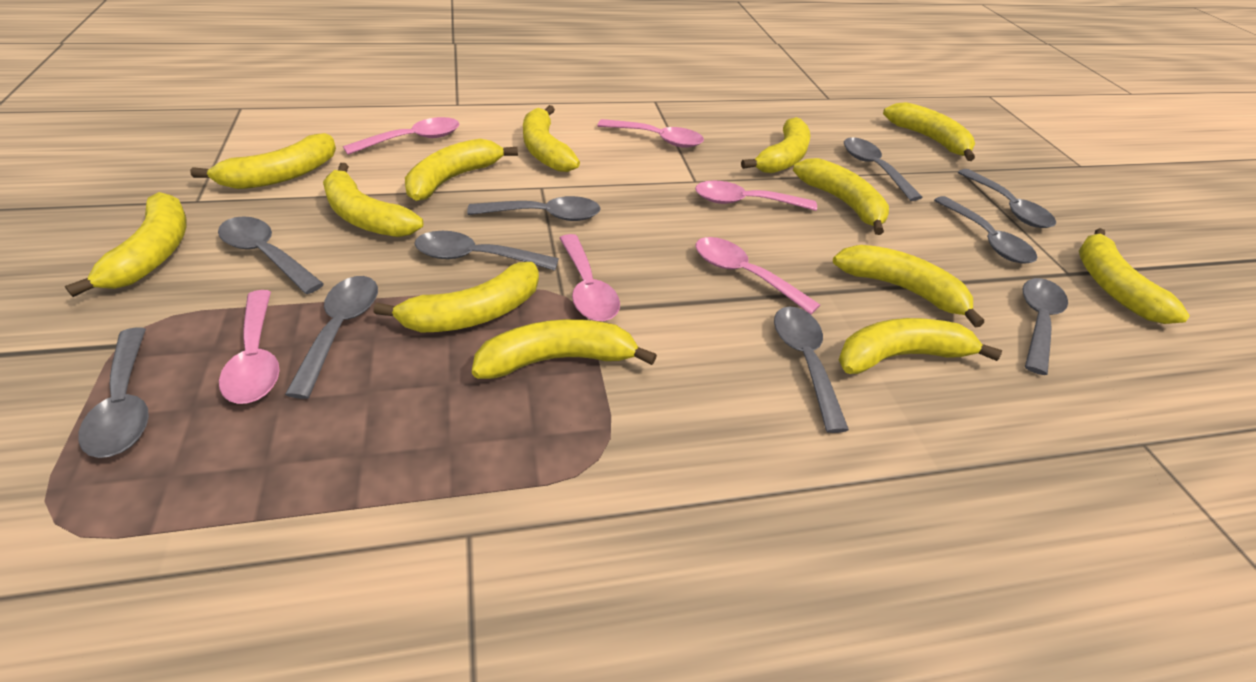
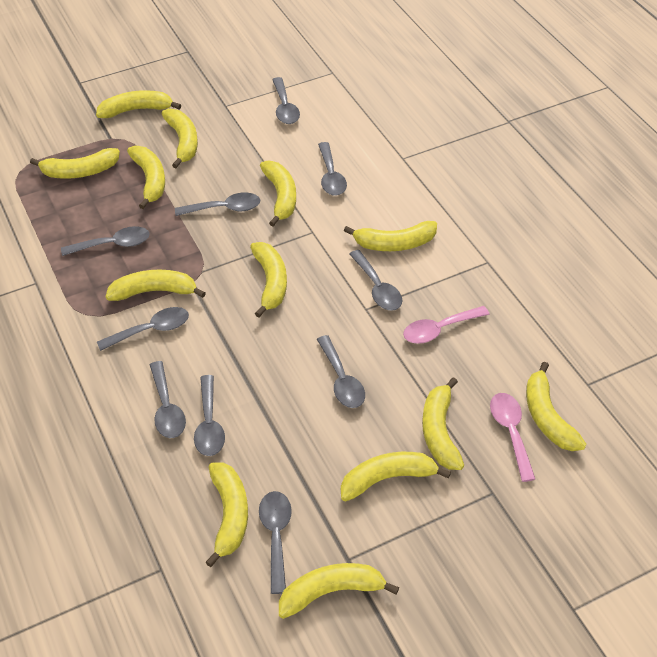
pink spoon: 6 -> 2

